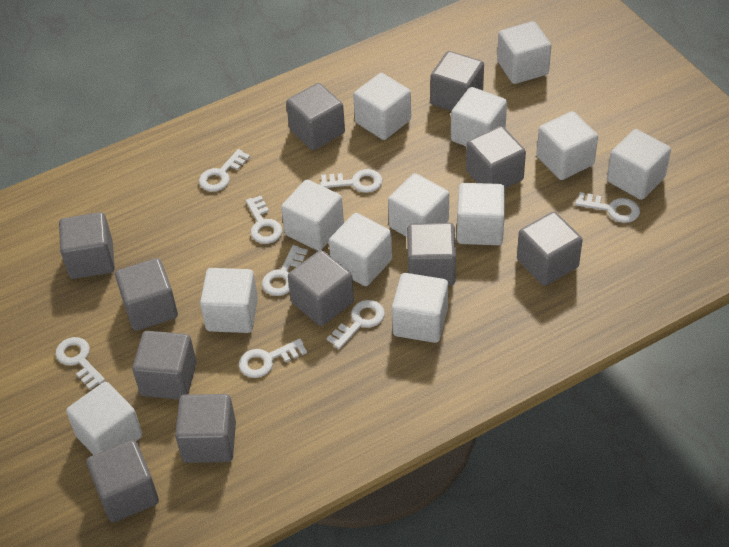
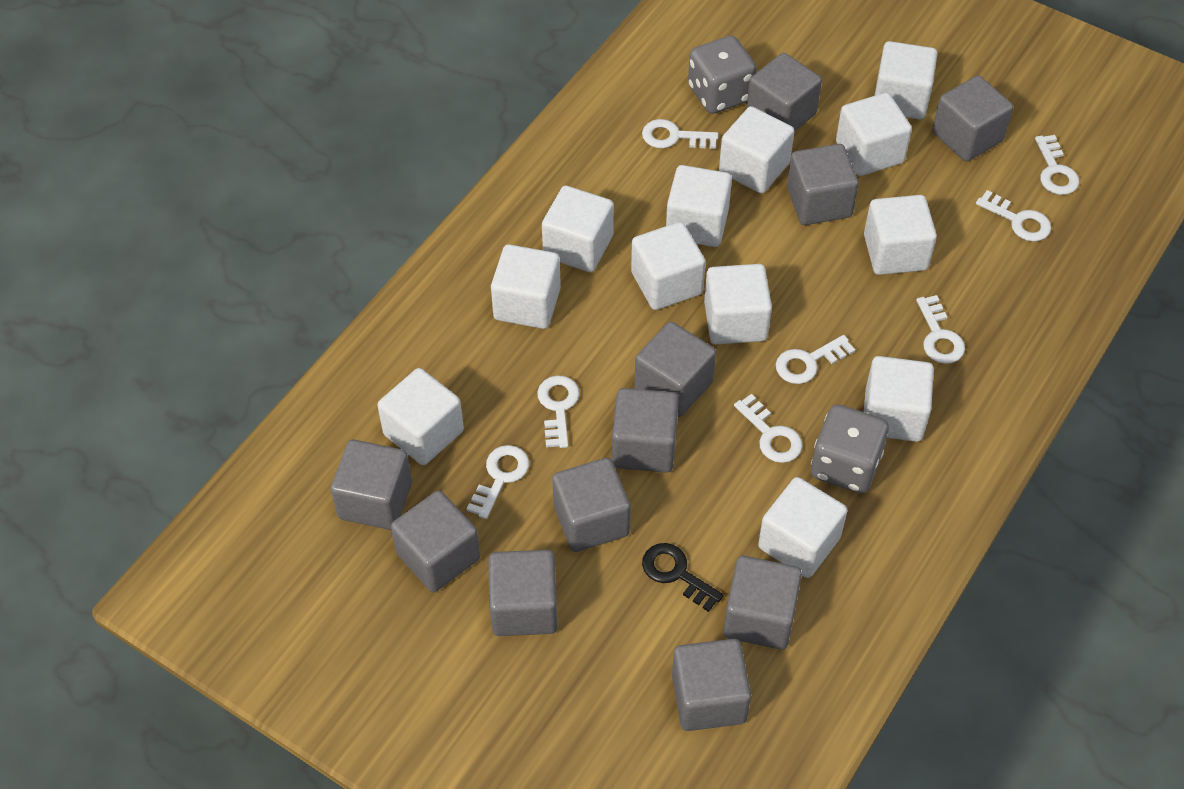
black key: 0 -> 1
grey dice: 0 -> 2

